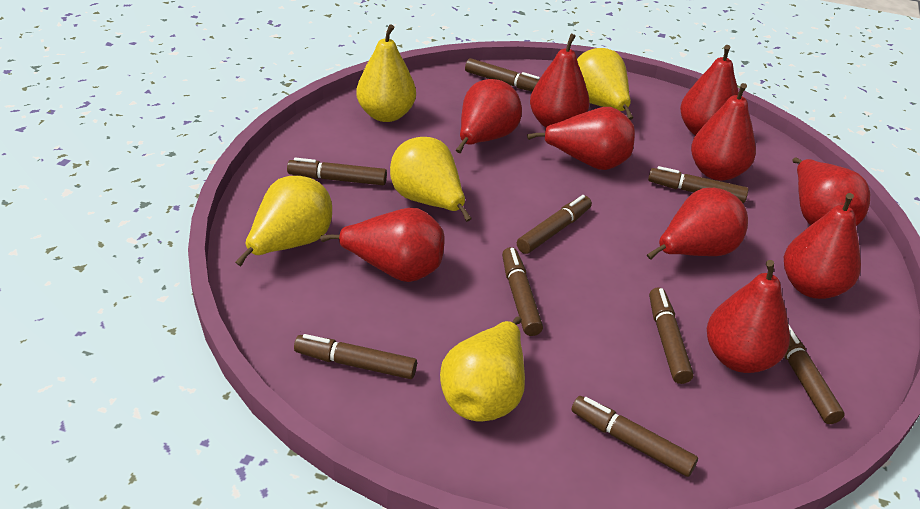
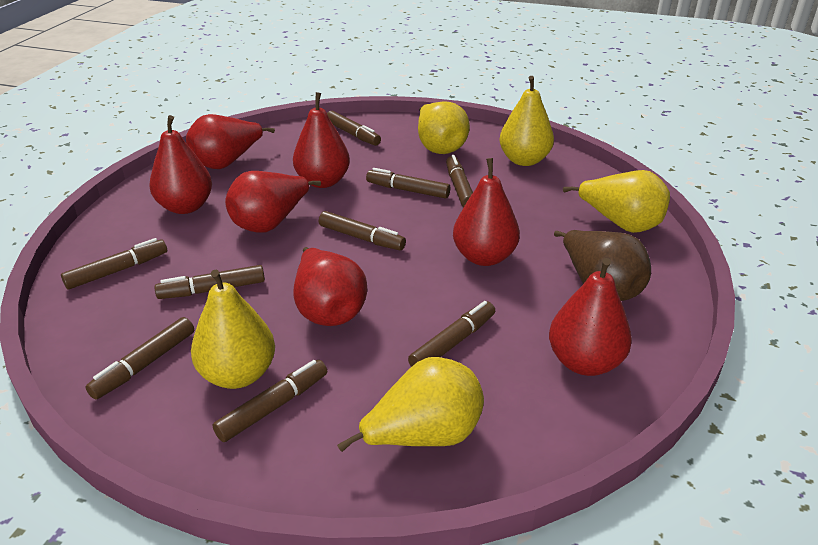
brown pear: 0 -> 1
red pear: 10 -> 7

